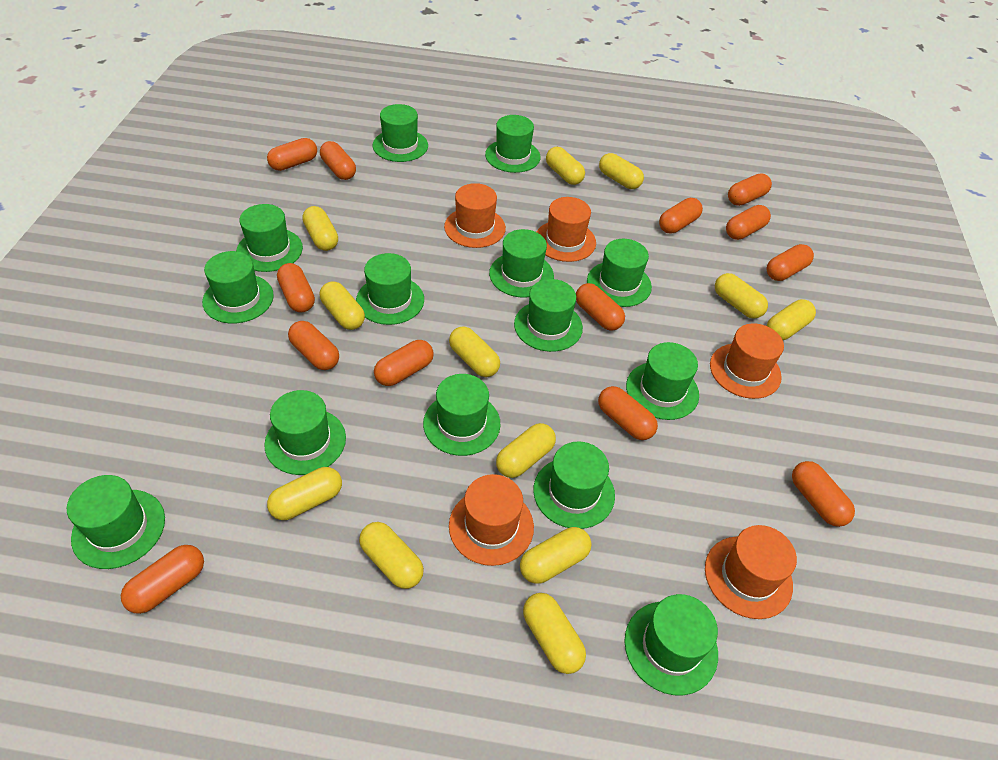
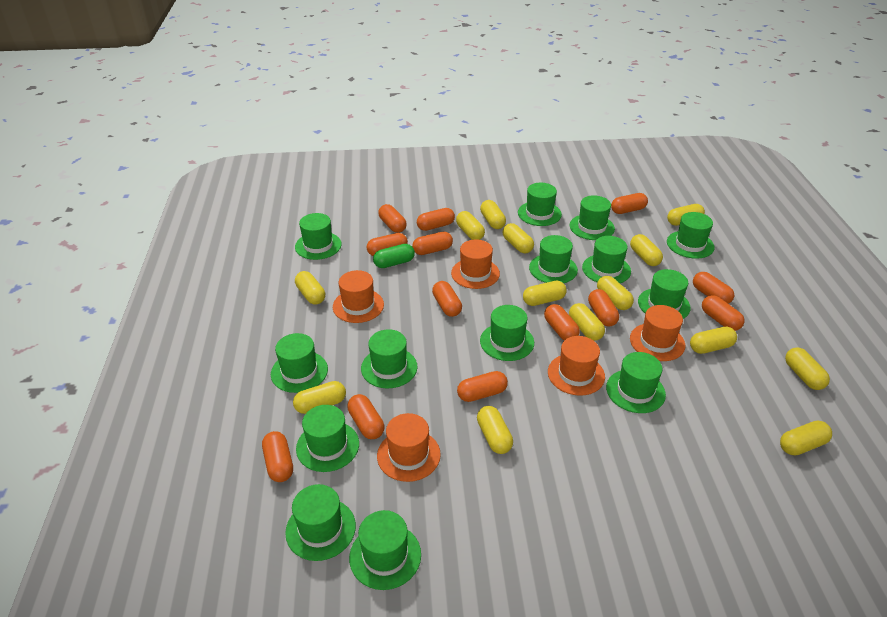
green capsule: 0 -> 1
yellow capsule: 12 -> 14

